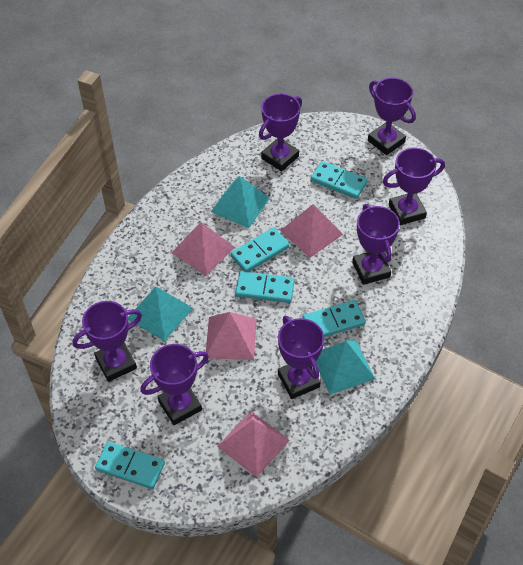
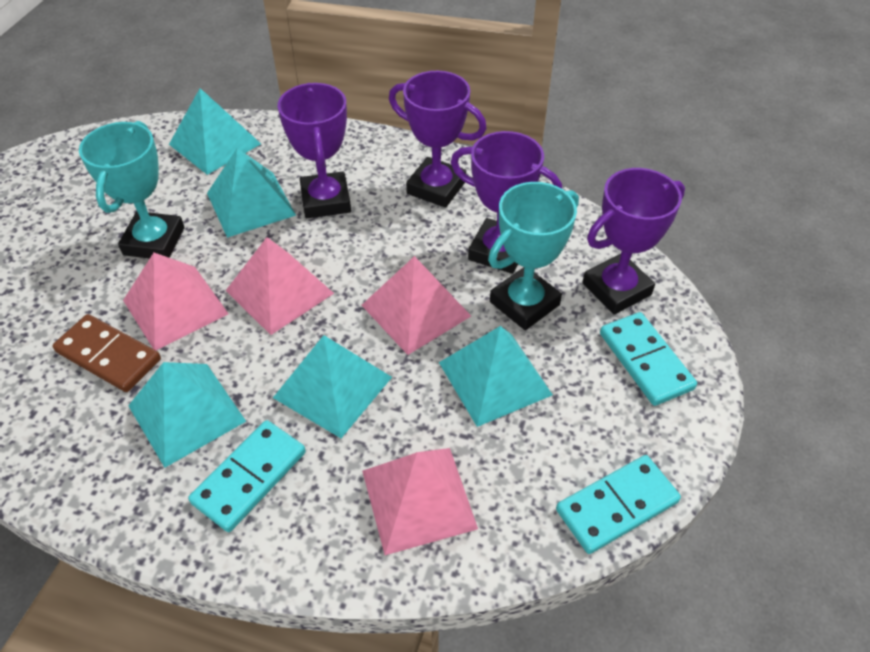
brown domino: 0 -> 1
purple trophy: 7 -> 4
turquoise domino: 5 -> 3
turquoise pyramid: 3 -> 5
turquoise trophy: 0 -> 2

